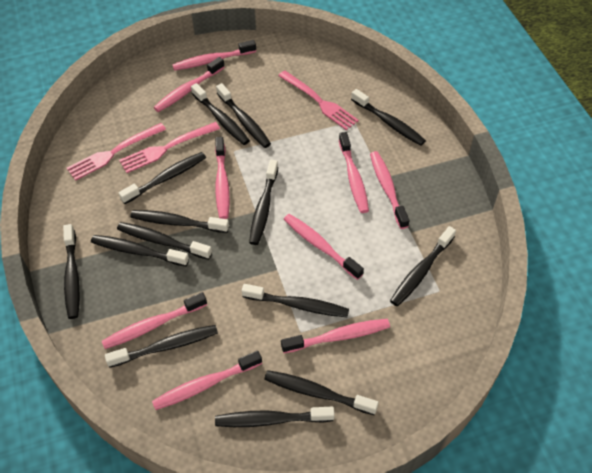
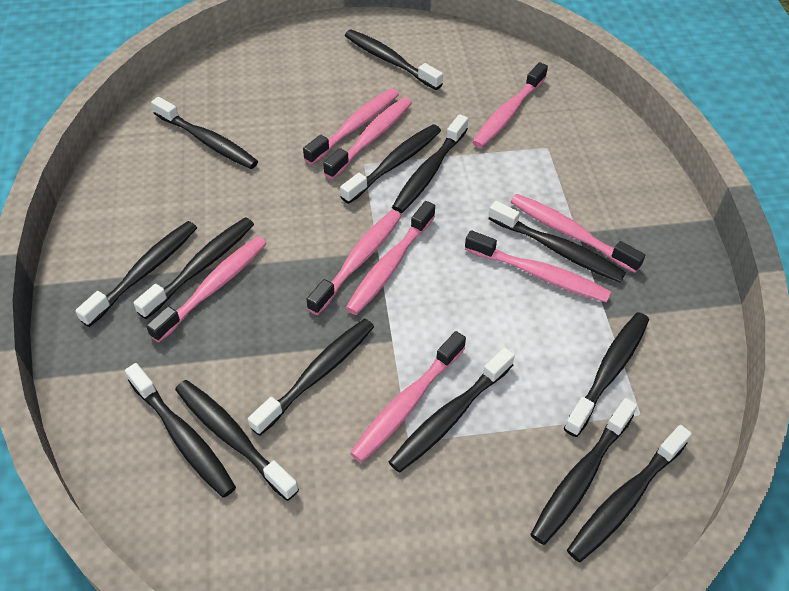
pink fork: 3 -> 0

